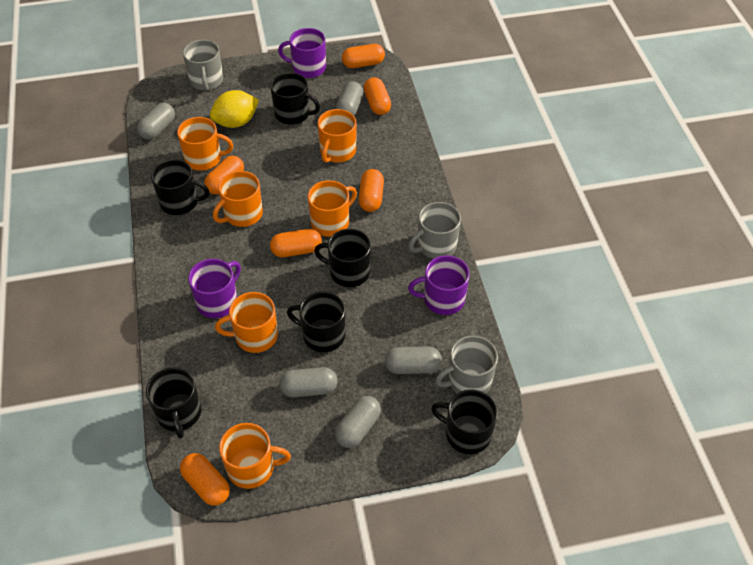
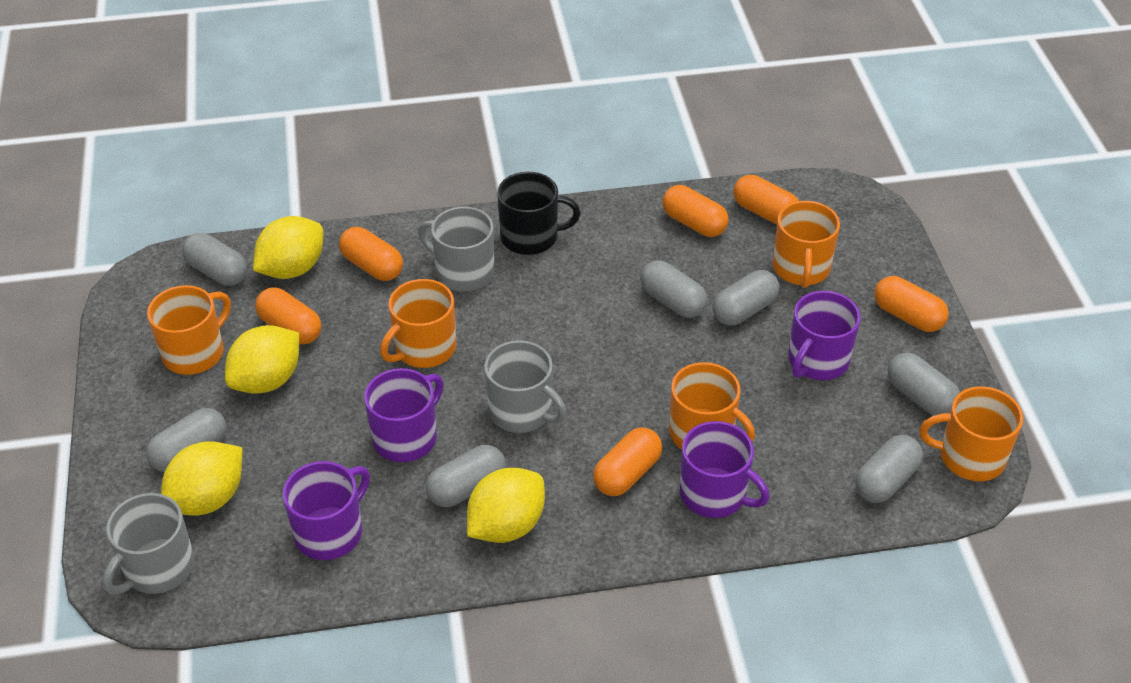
black mug: 6 -> 1
grey capsule: 5 -> 7
orange mug: 6 -> 5
purple mug: 3 -> 4
yellow lemon: 1 -> 4

